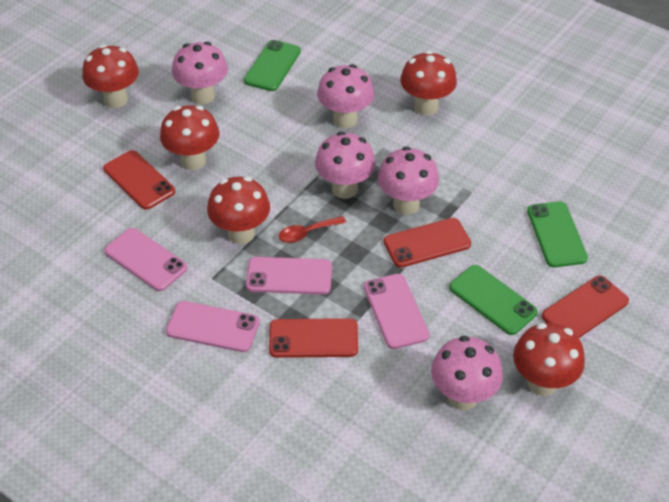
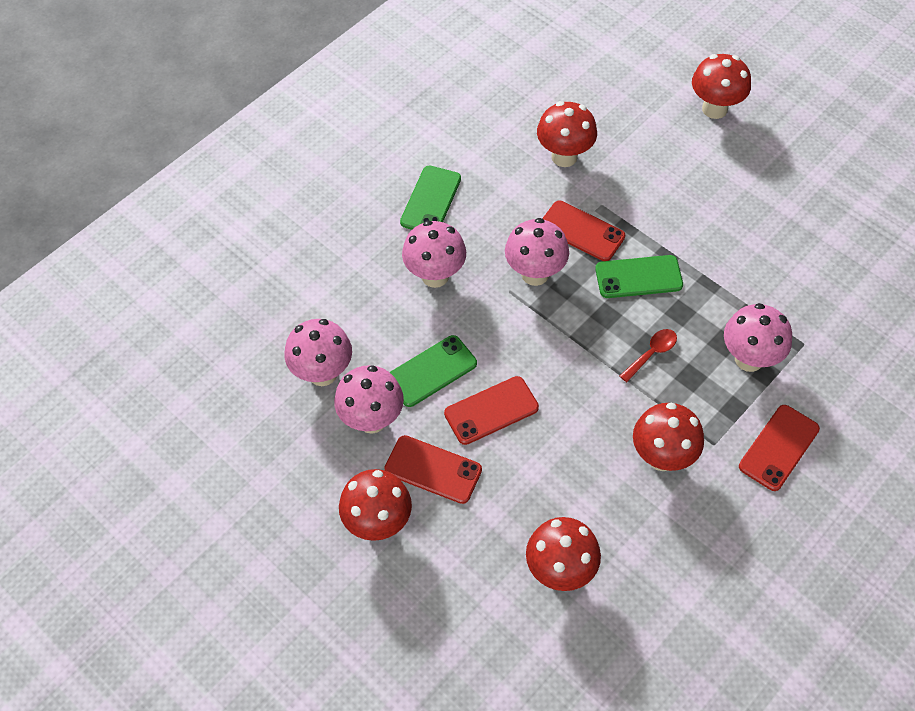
pink phone: 4 -> 0

